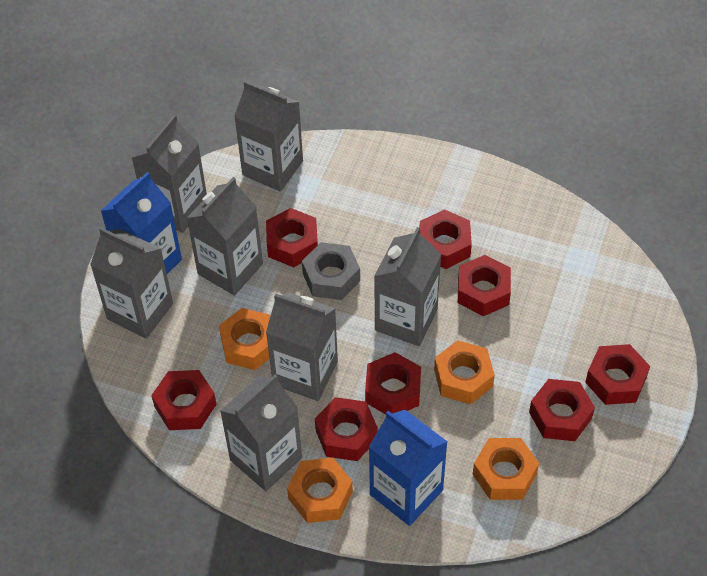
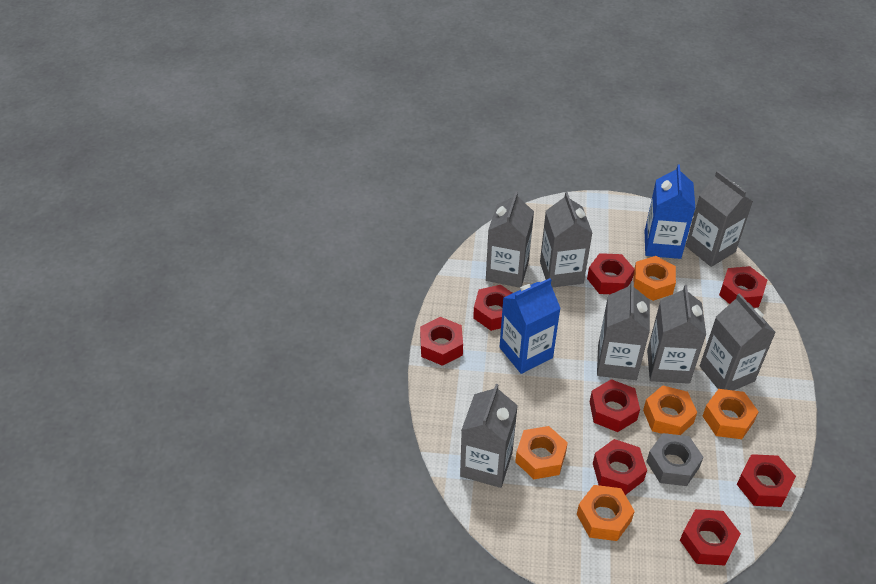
orange nut: 4 -> 5

